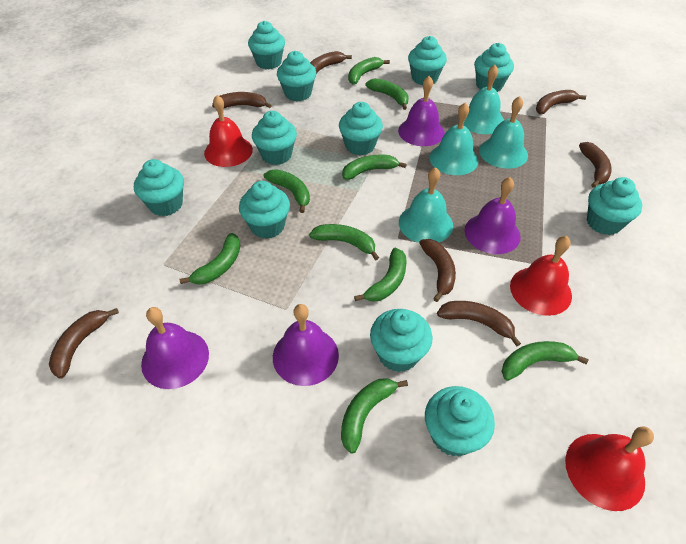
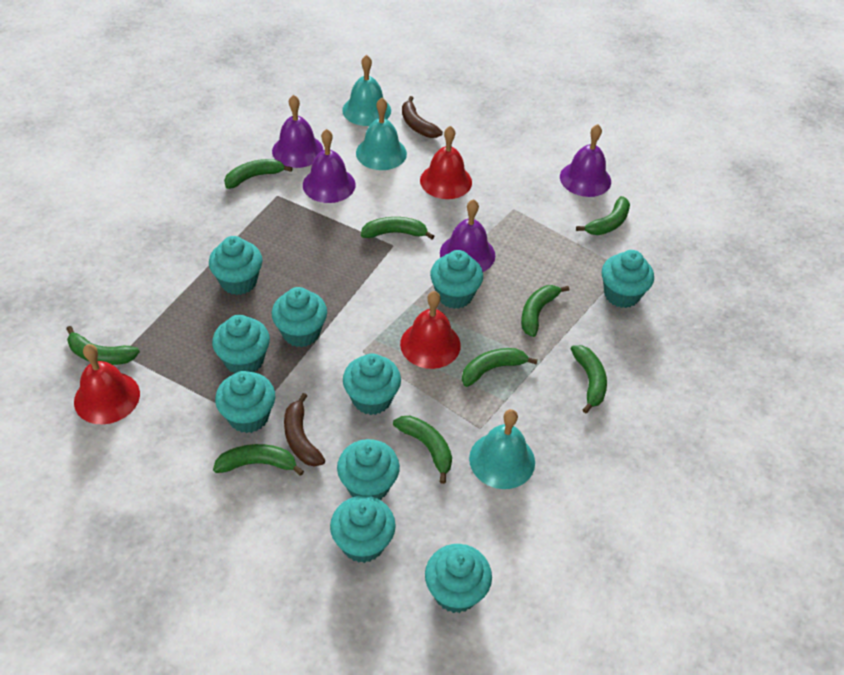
brown banana: 7 -> 2
turquoise bell: 4 -> 3
turquoise cupcake: 11 -> 10

